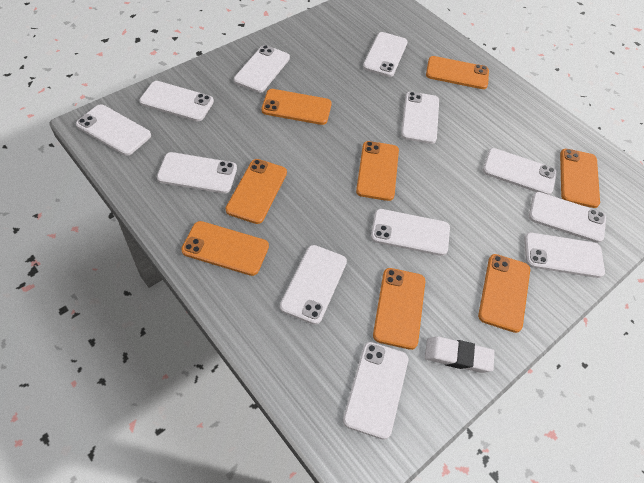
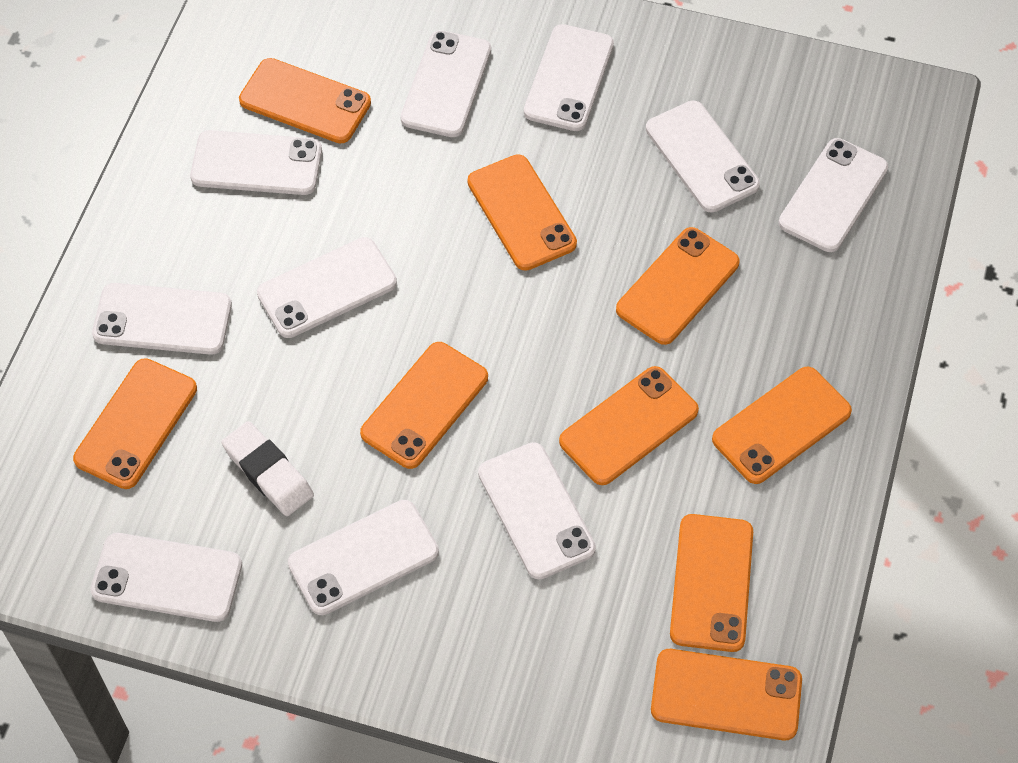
orange phone: 8 -> 9
white phone: 12 -> 10

